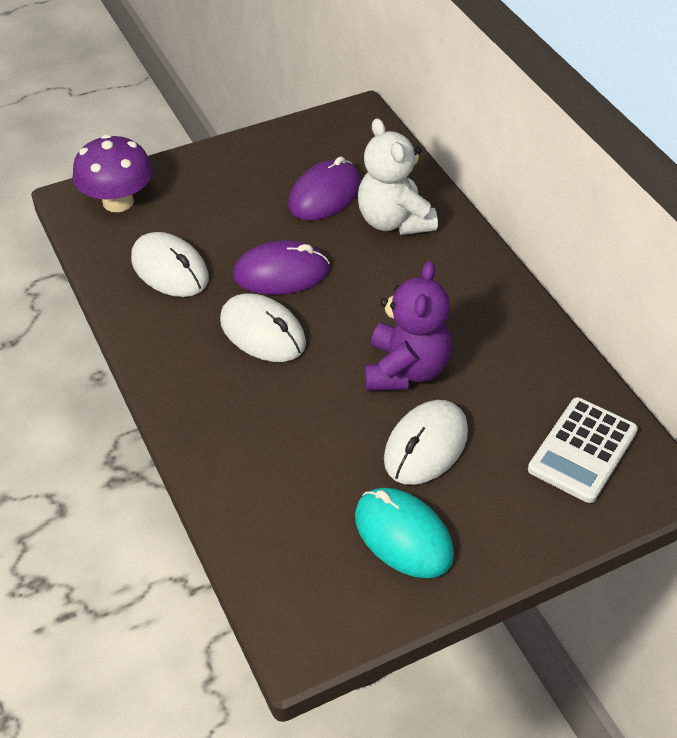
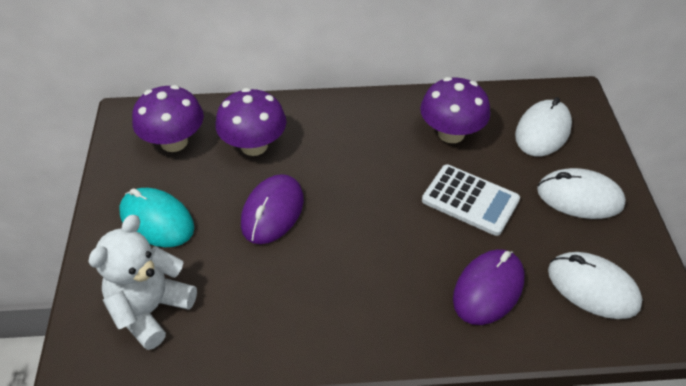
purple mushroom: 1 -> 3
purple teddy bear: 1 -> 0

